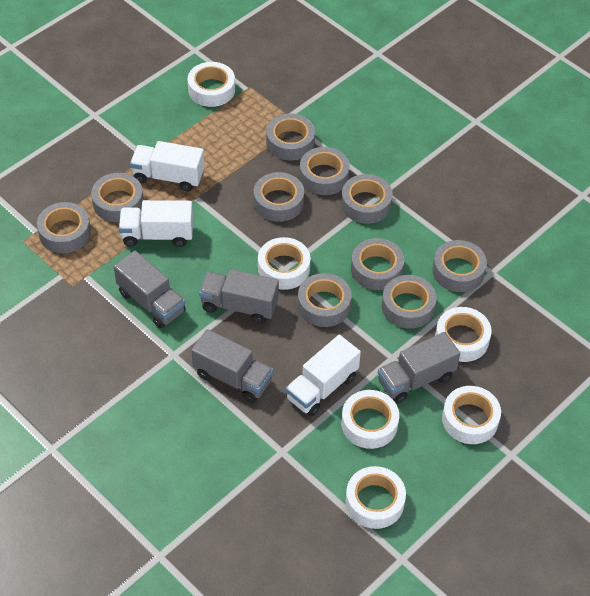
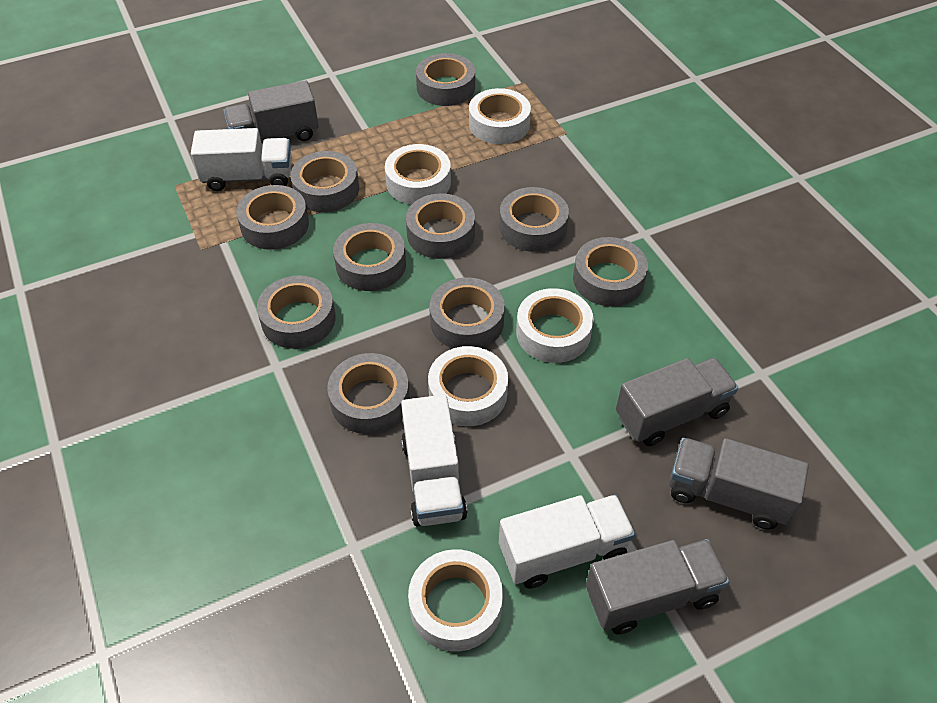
white tape: 6 -> 5

